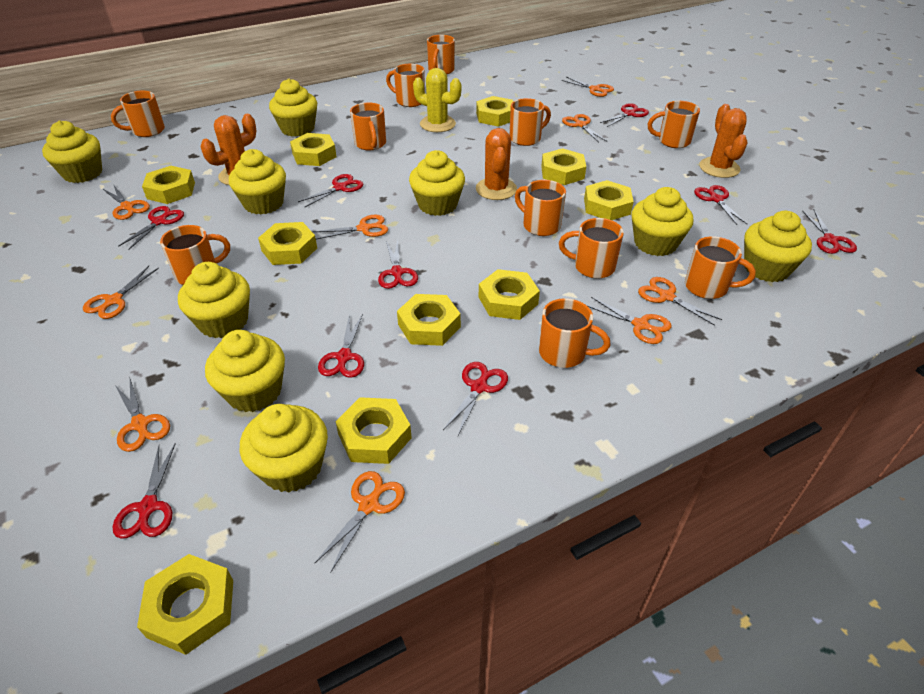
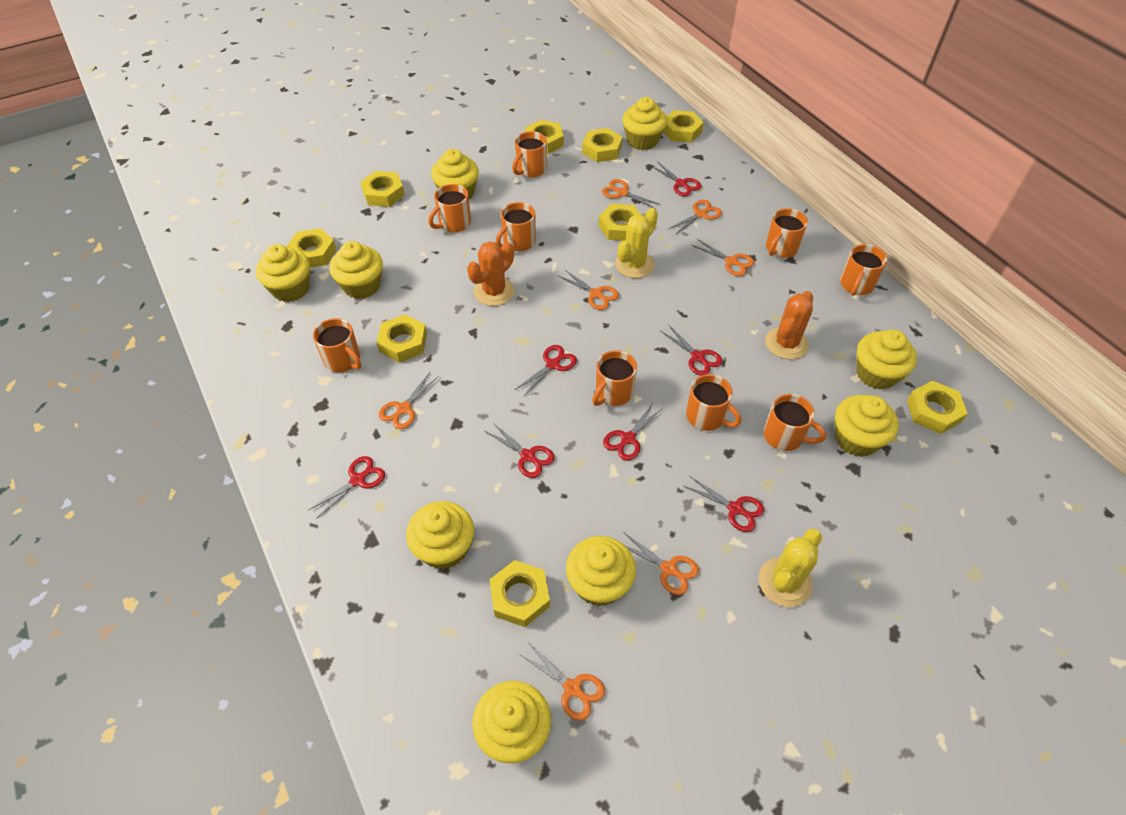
orange cactus: 3 -> 2
orange mug: 11 -> 9
orange scissors: 9 -> 7
red scissors: 9 -> 7
yellow cactus: 1 -> 2
yellow nut: 10 -> 9

